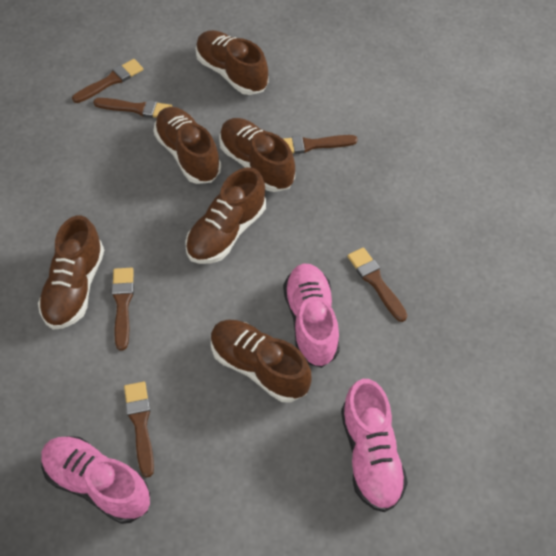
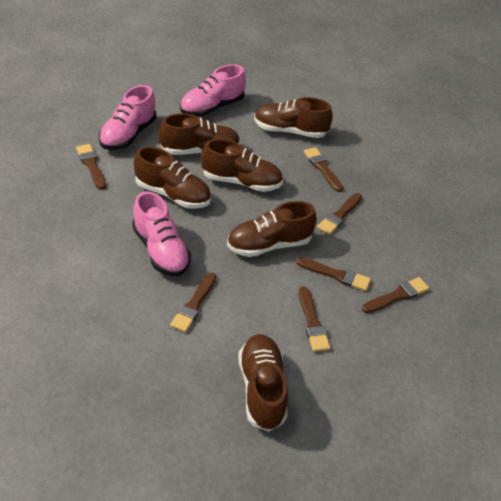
brown brush: 6 -> 7

